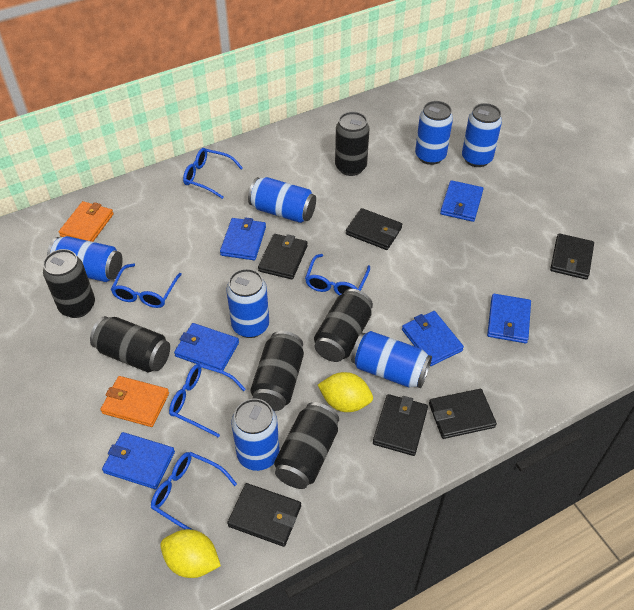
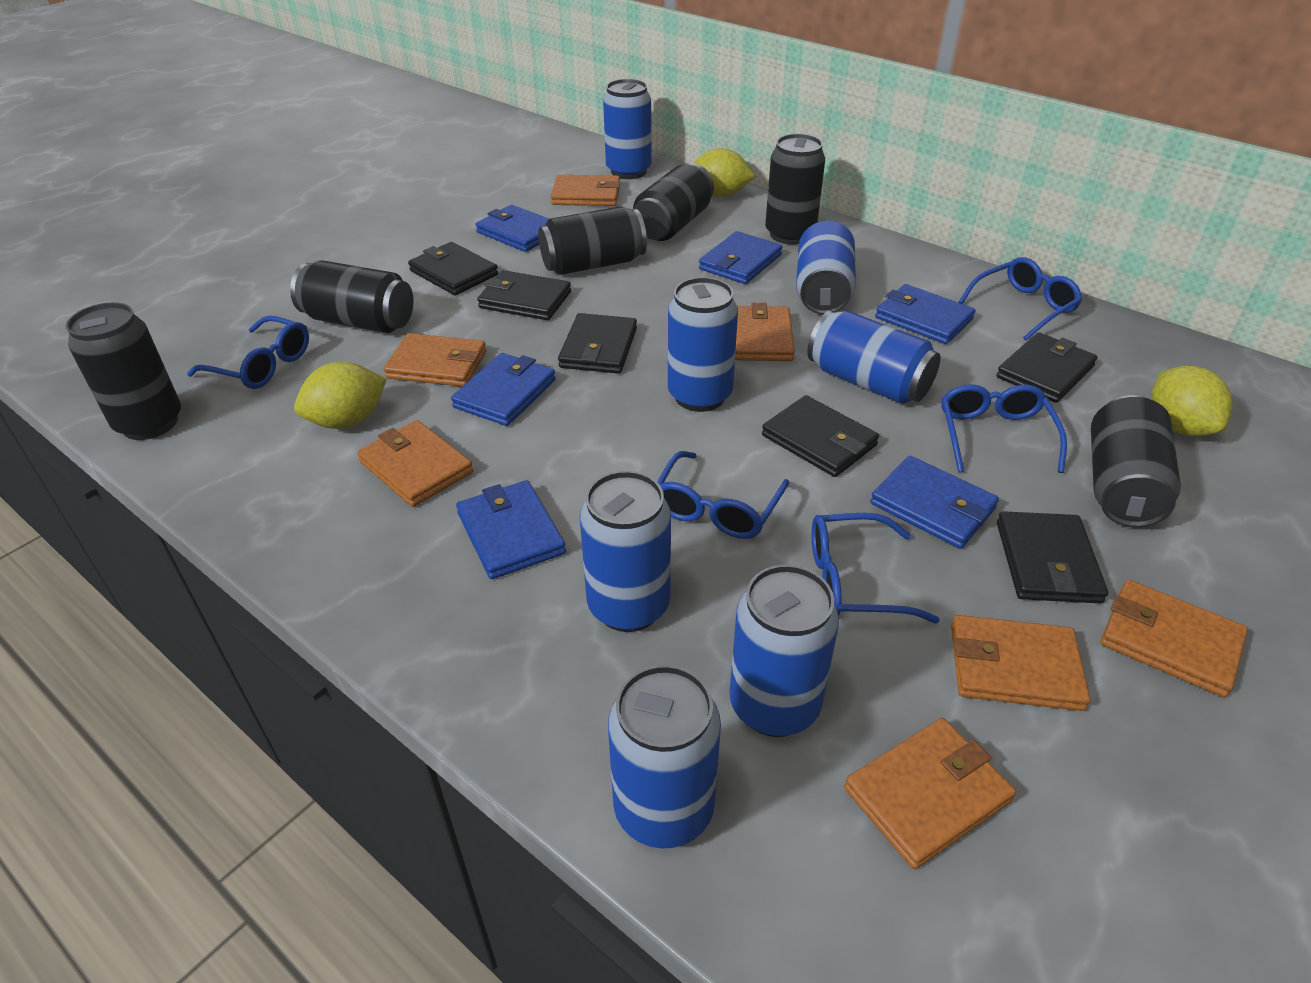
orange wallet: 2 -> 7
yellow lemon: 2 -> 3

